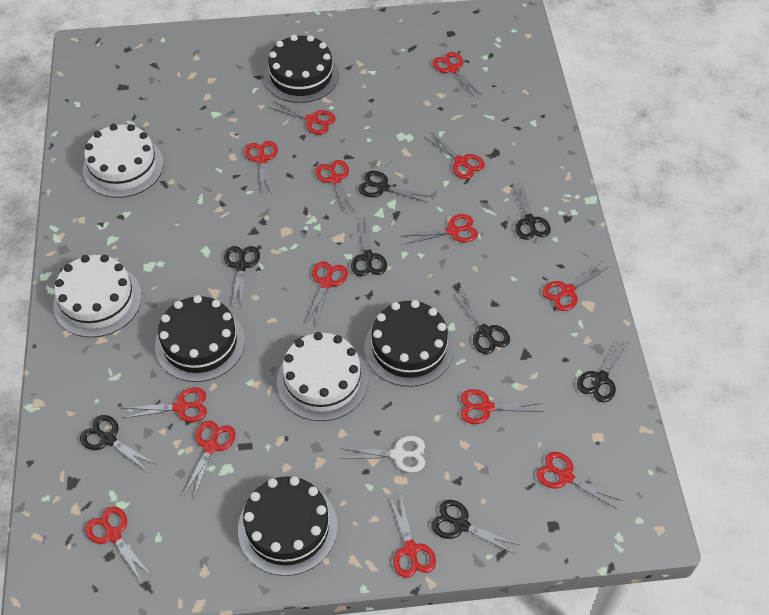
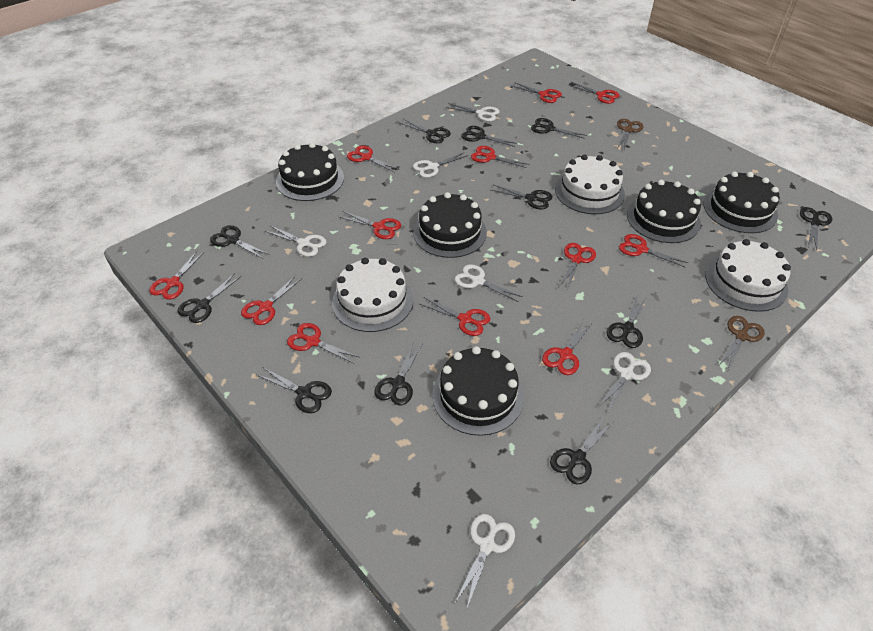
black cake: 4 -> 5
black scissors: 8 -> 11
brown scissors: 0 -> 2
red scissors: 14 -> 12
white scissors: 1 -> 6

